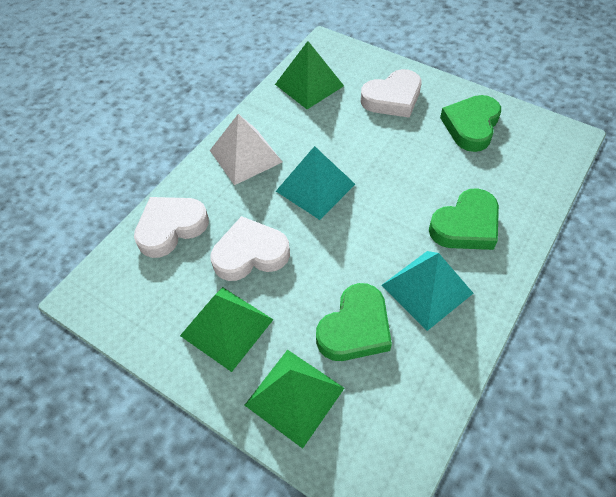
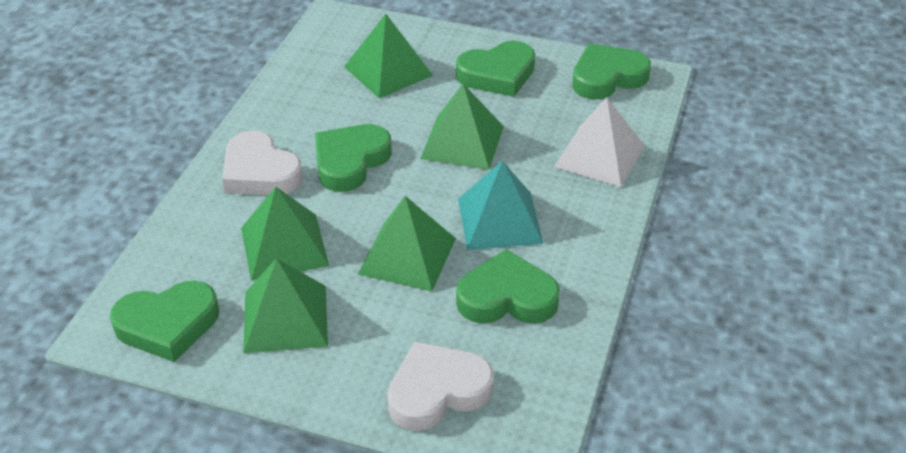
green heart: 3 -> 5
green pyramid: 3 -> 5
turquoise pyramid: 2 -> 1
white heart: 3 -> 2

